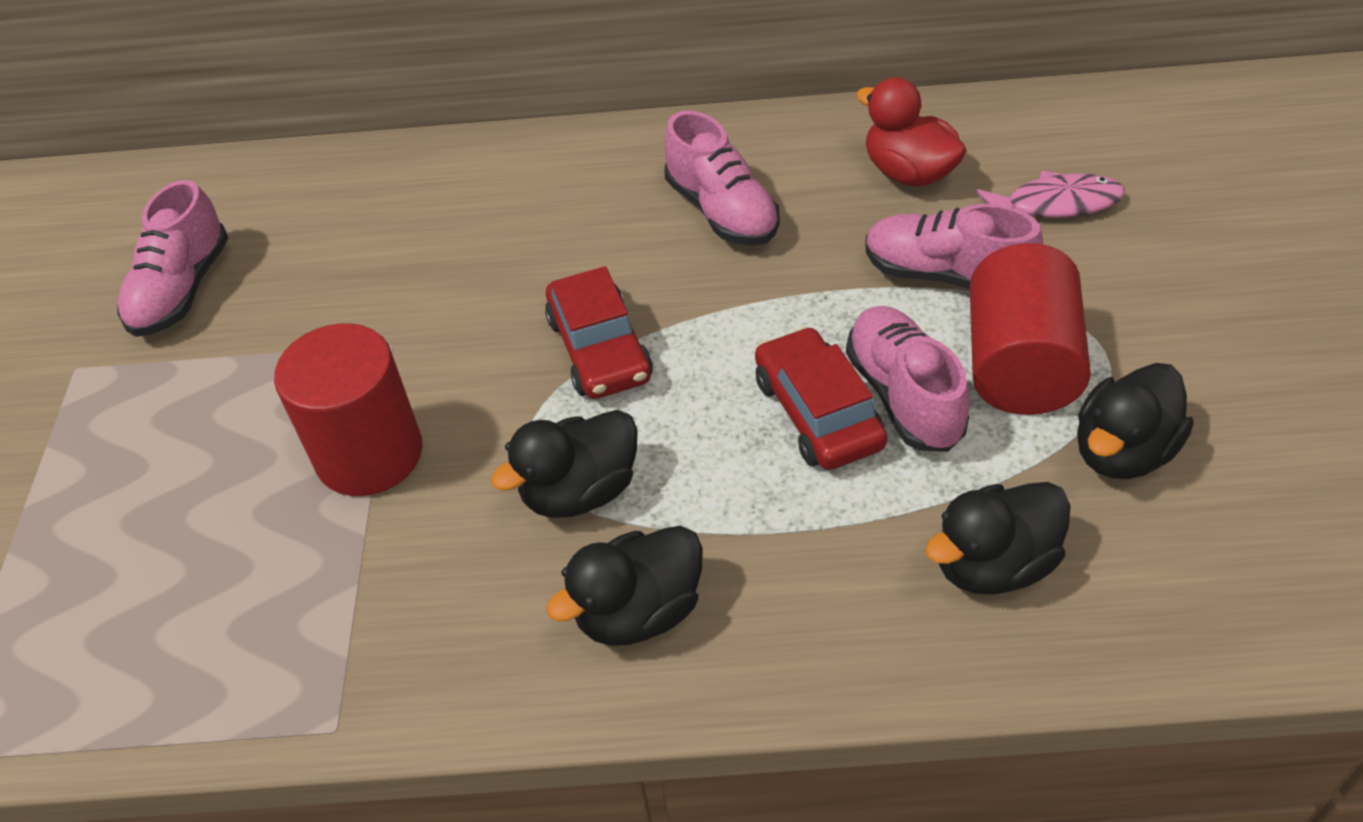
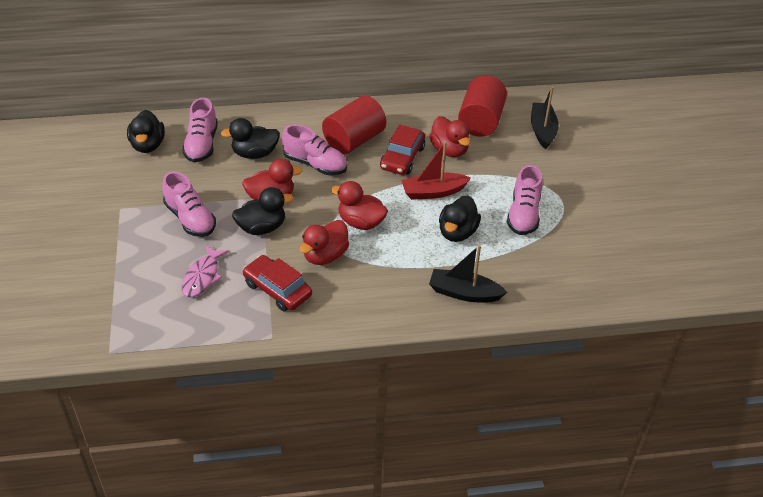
black boat: 0 -> 2
red boat: 0 -> 1
red duck: 1 -> 4

